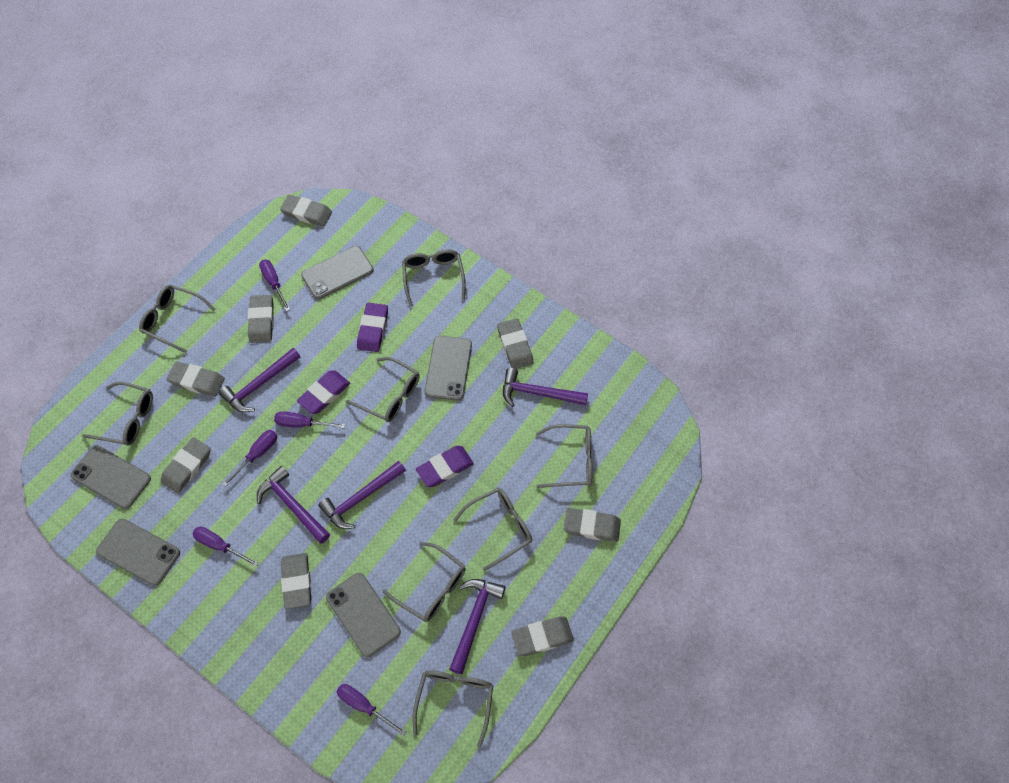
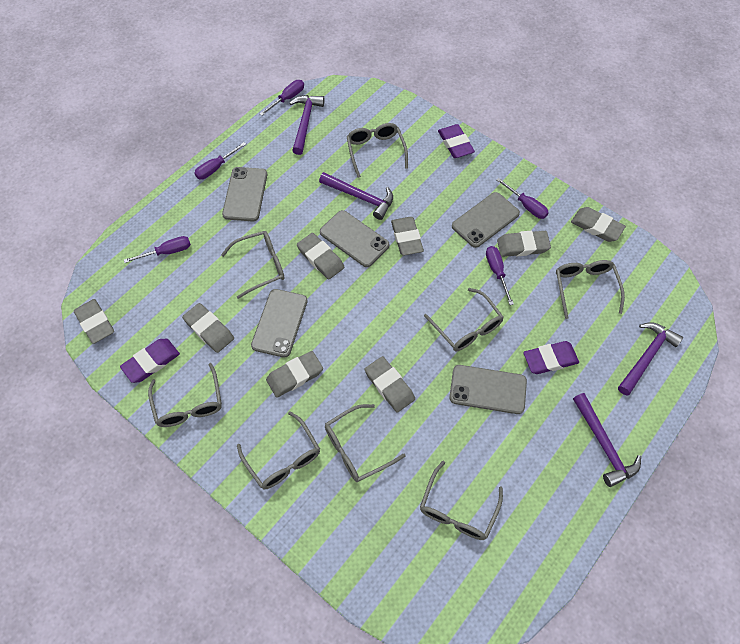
purple hammer: 5 -> 4

